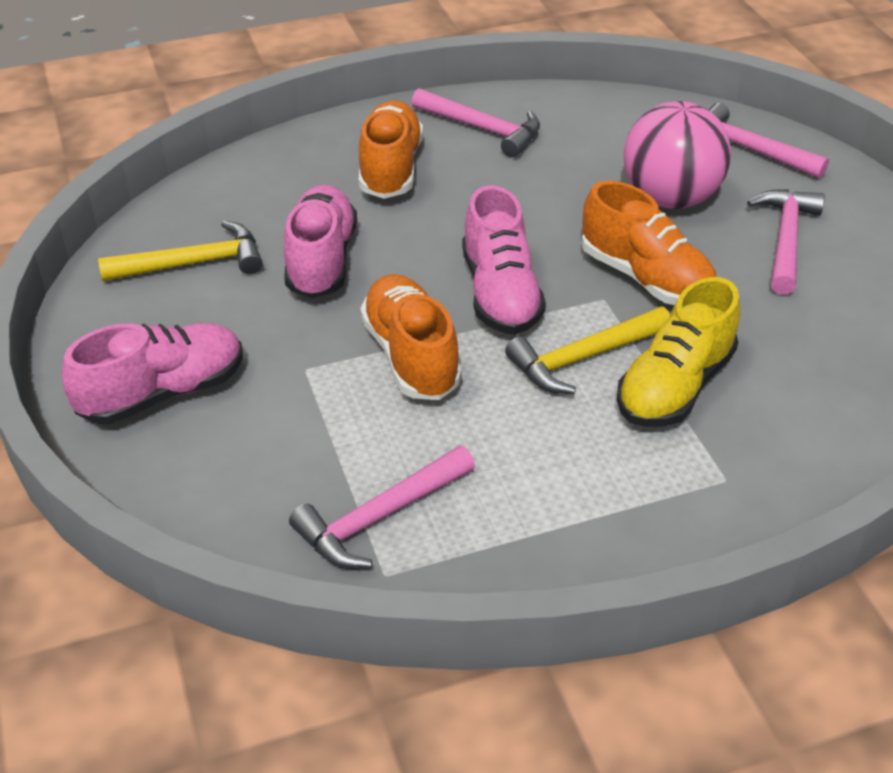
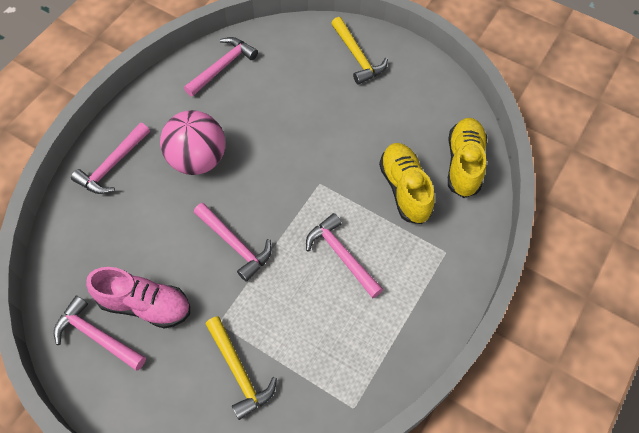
orange shoe: 3 -> 0
pink hammer: 4 -> 5
pink shoe: 3 -> 1
yellow shoe: 1 -> 2

